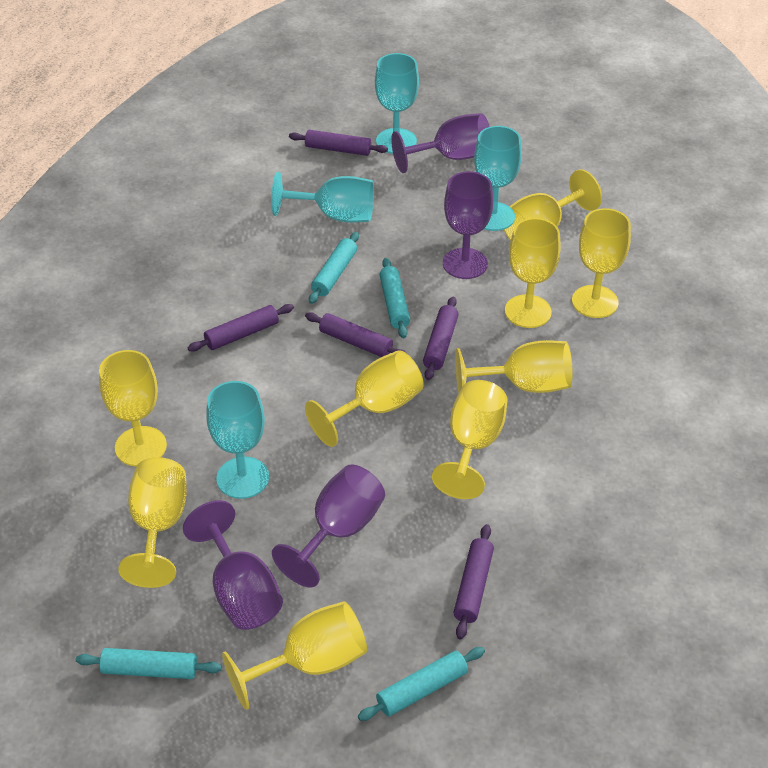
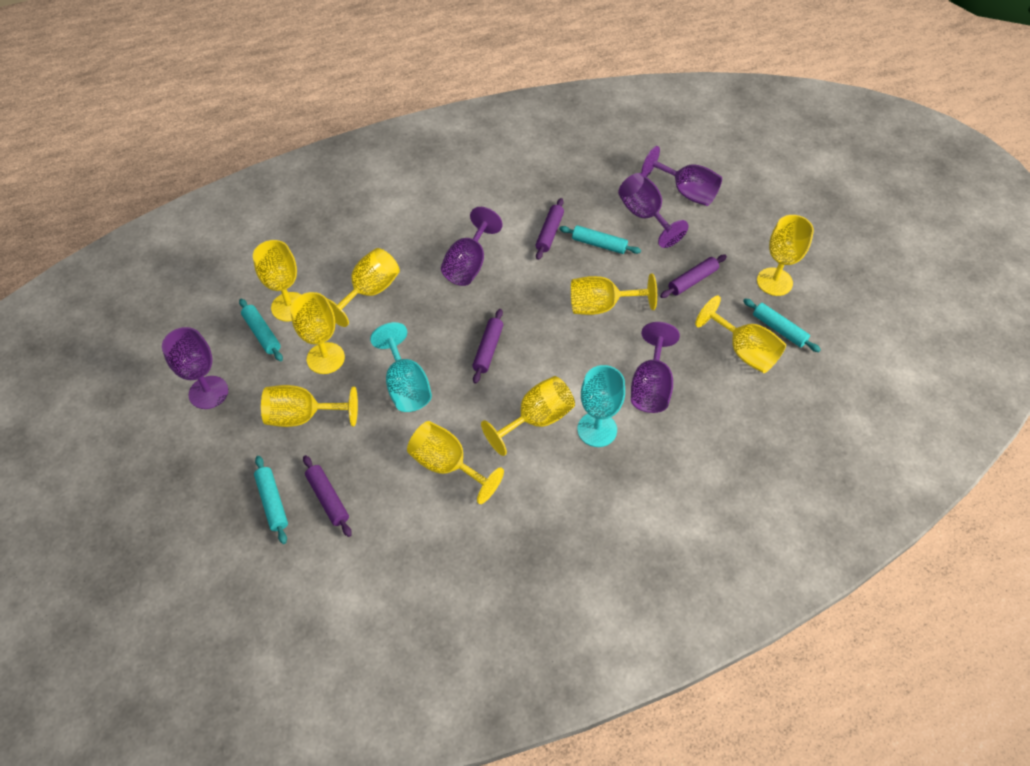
purple goblet: 4 -> 5
purple rolling pin: 5 -> 4
turquoise goblet: 4 -> 2

